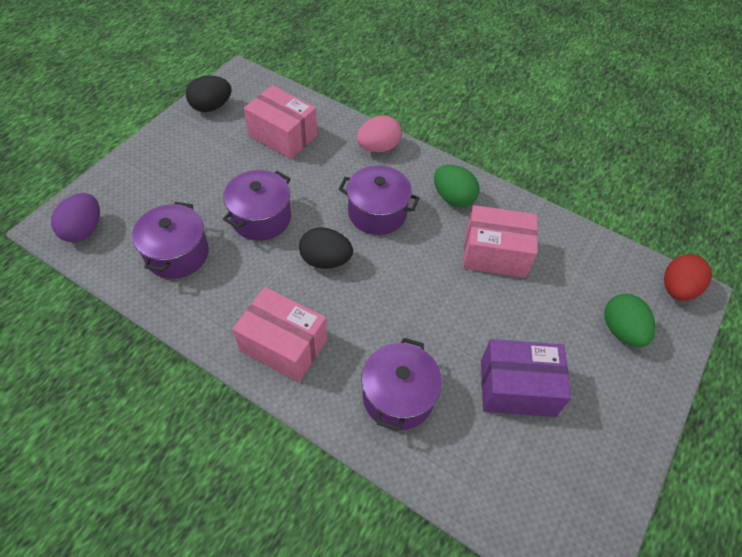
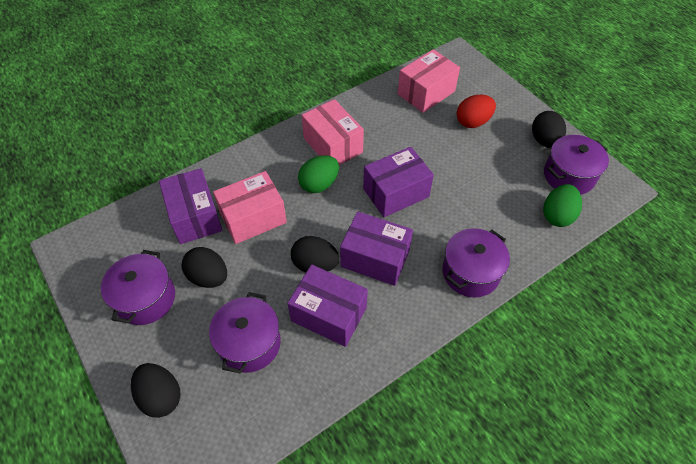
black egg: 2 -> 4
pink egg: 1 -> 0
purple box: 1 -> 4
purple egg: 1 -> 0

